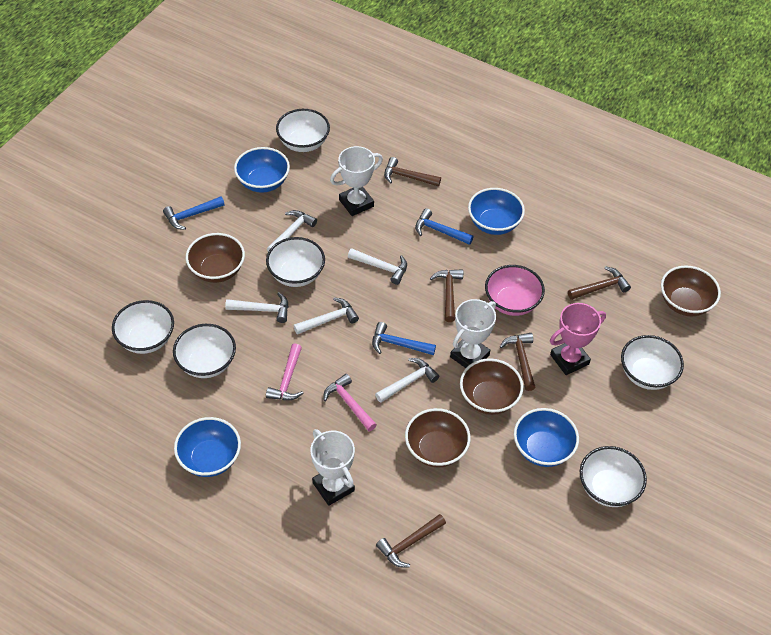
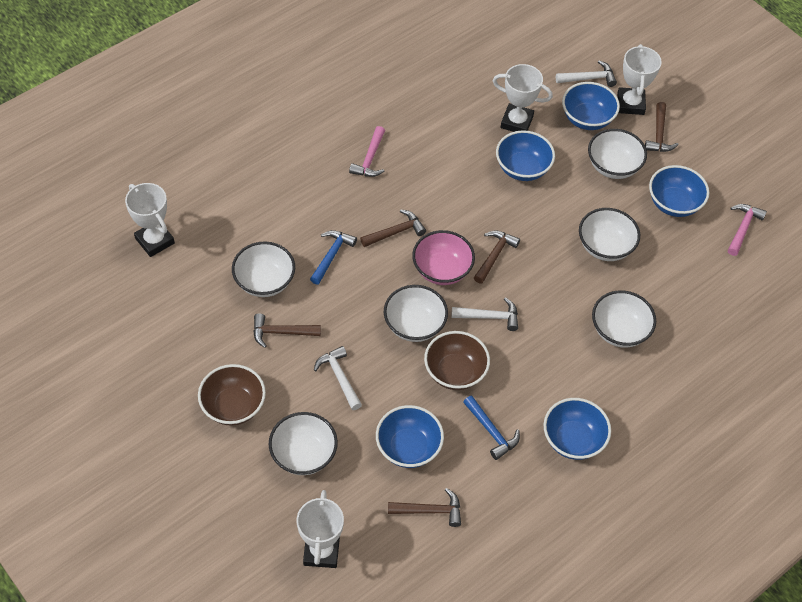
blue bowl: 4 -> 5
blue hammer: 3 -> 2
brown bowl: 4 -> 2
pink trophy: 1 -> 0
white hammer: 5 -> 3
white trophy: 3 -> 4

